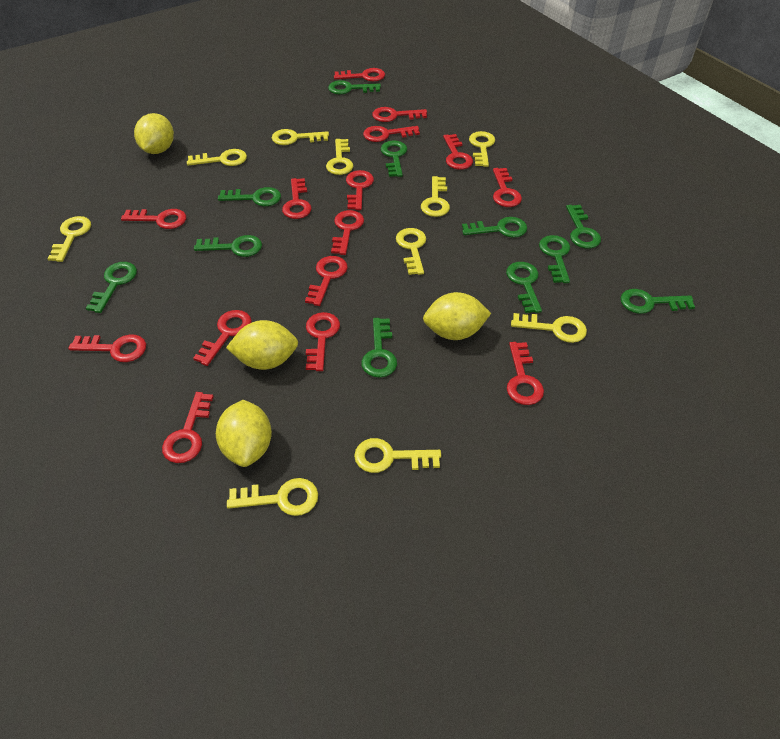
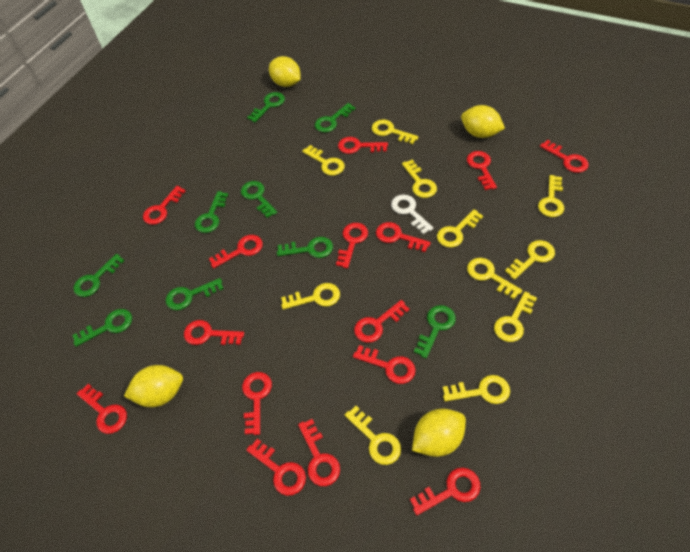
green key: 11 -> 9
white key: 0 -> 1
yellow key: 10 -> 11

